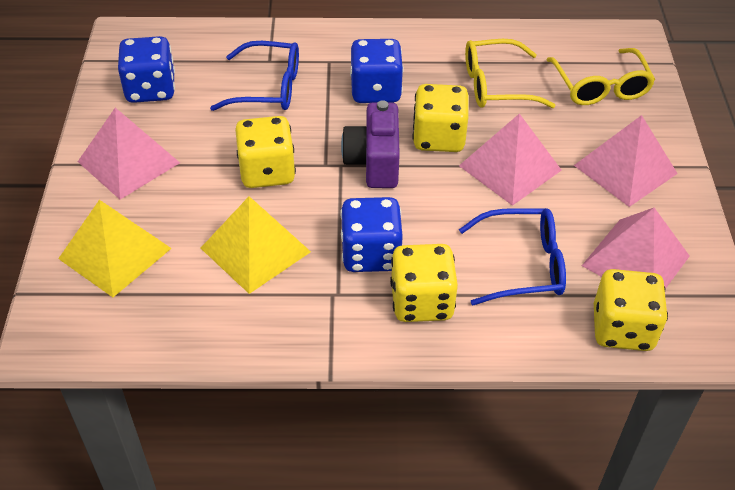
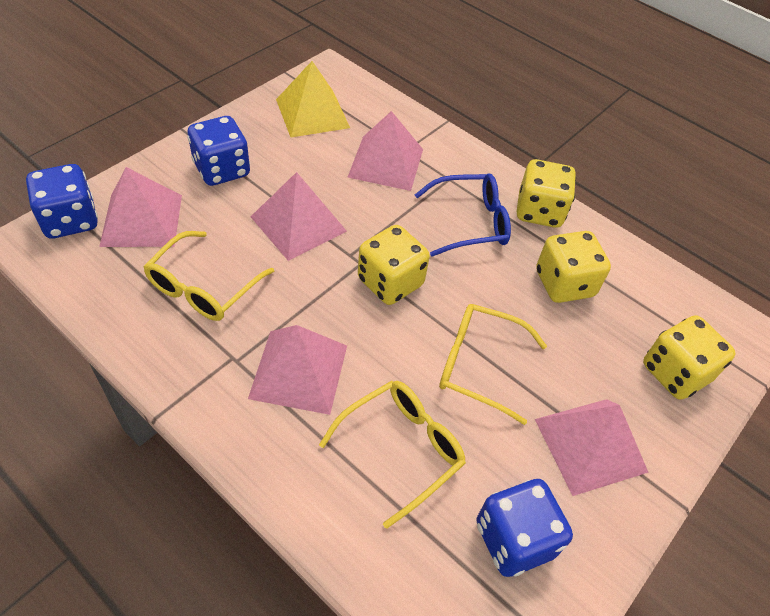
blue glasses: 2 -> 1
pink pyramid: 4 -> 5
purple camera: 1 -> 0
yellow glasses: 2 -> 3
yellow pyramid: 2 -> 1

